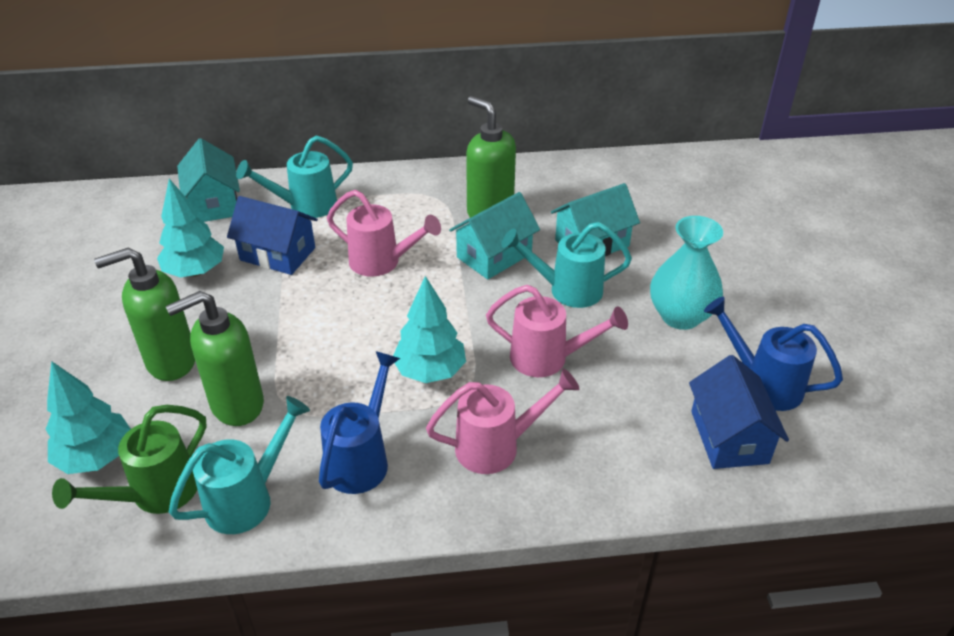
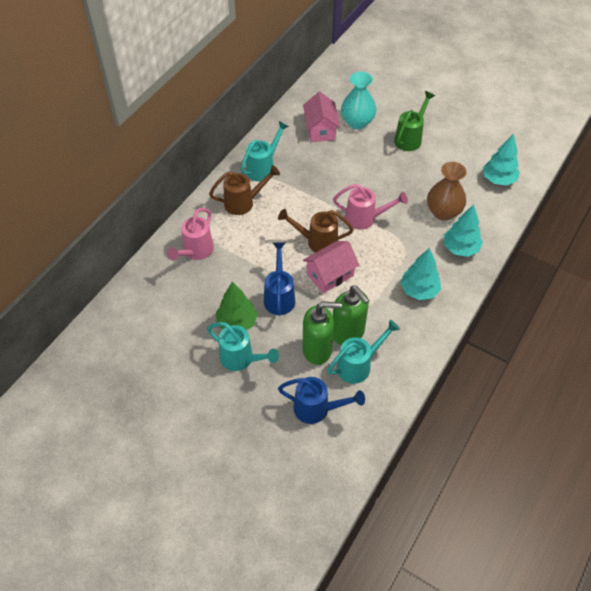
blue house: 2 -> 0
brown vase: 0 -> 1
brown watering can: 0 -> 2
green soap dispenser: 3 -> 2
green tree: 0 -> 1
pink house: 0 -> 2
pink watering can: 3 -> 2
turquoise house: 3 -> 0

